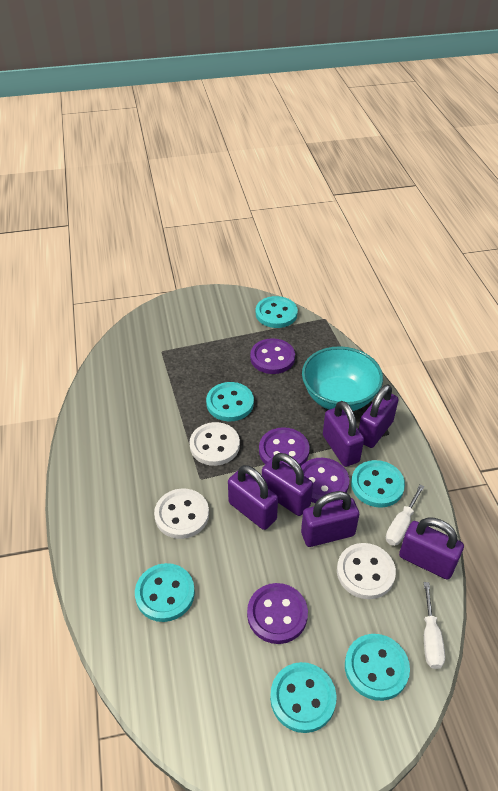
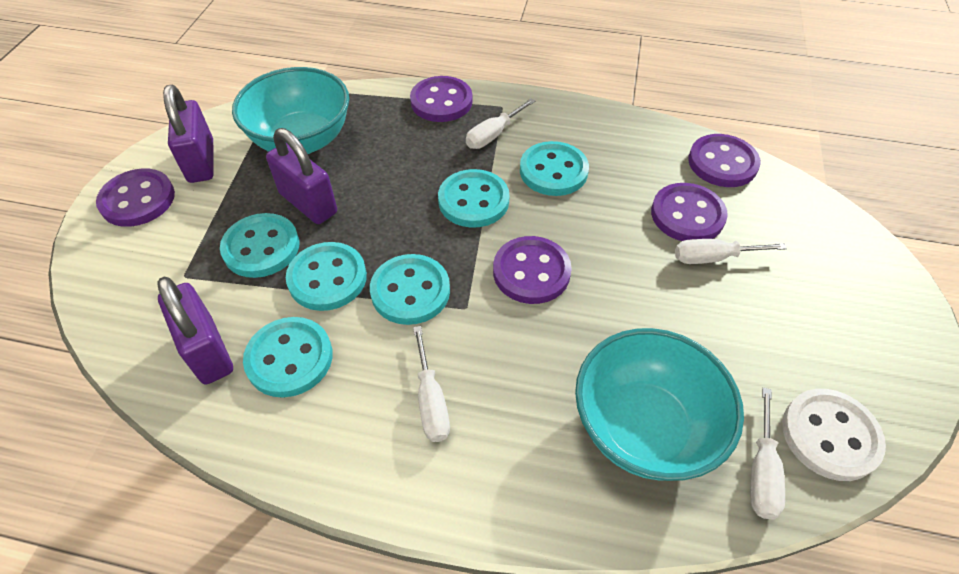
purple button: 4 -> 5
purple padlock: 6 -> 3
turquoise bowl: 1 -> 2
white button: 3 -> 1
white screwdriver: 2 -> 4

